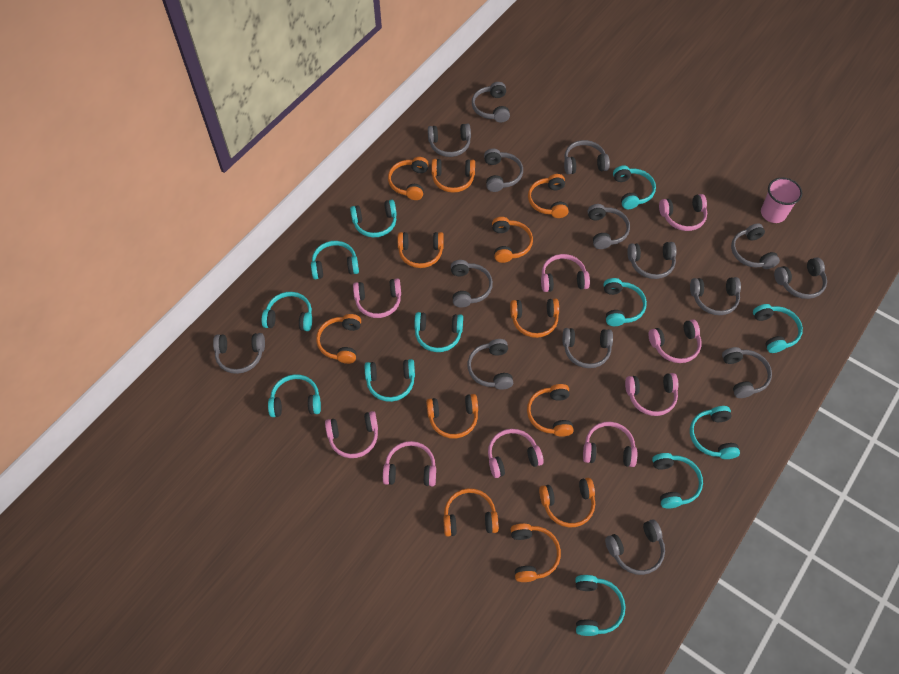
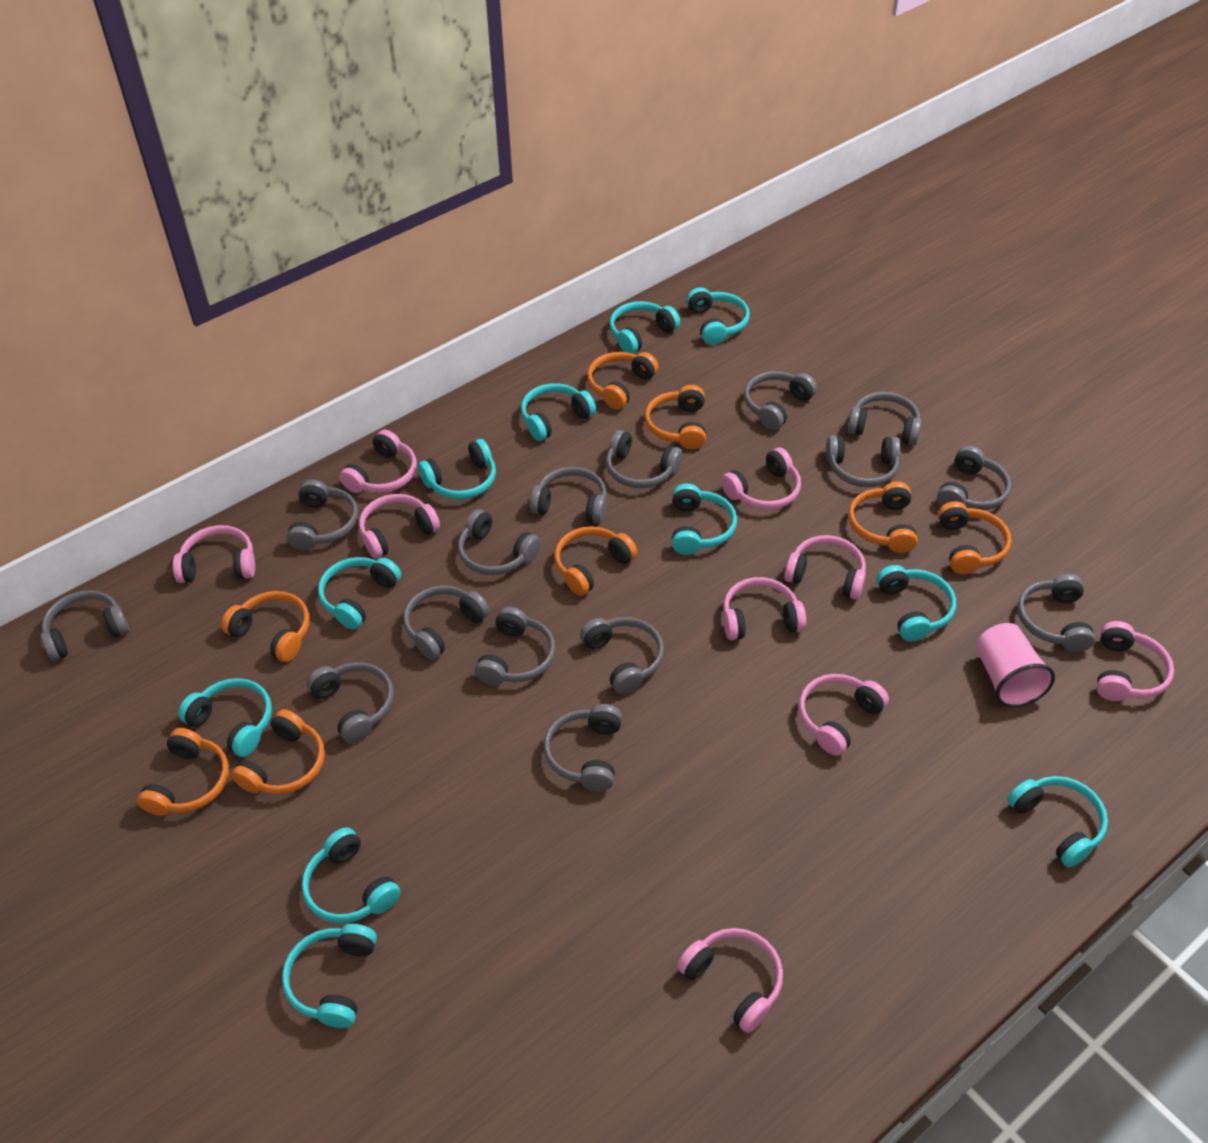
orange headphones: 12 -> 8
turquoise headphones: 12 -> 11

